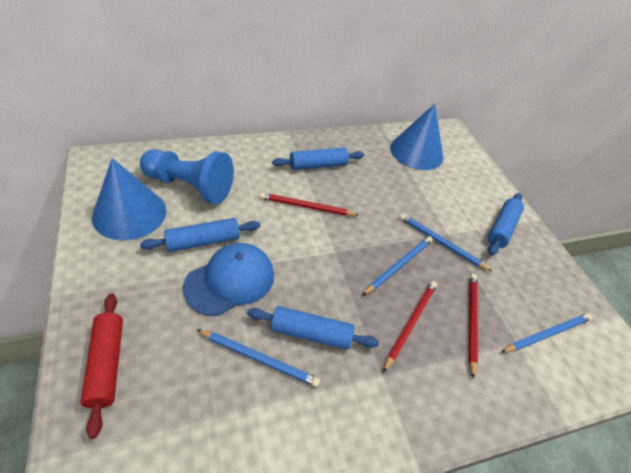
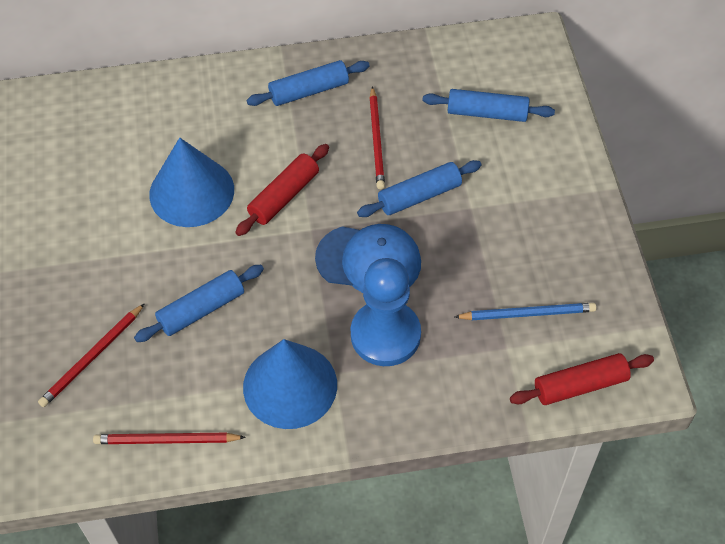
blue pencil: 4 -> 1
red rolling pin: 1 -> 2

